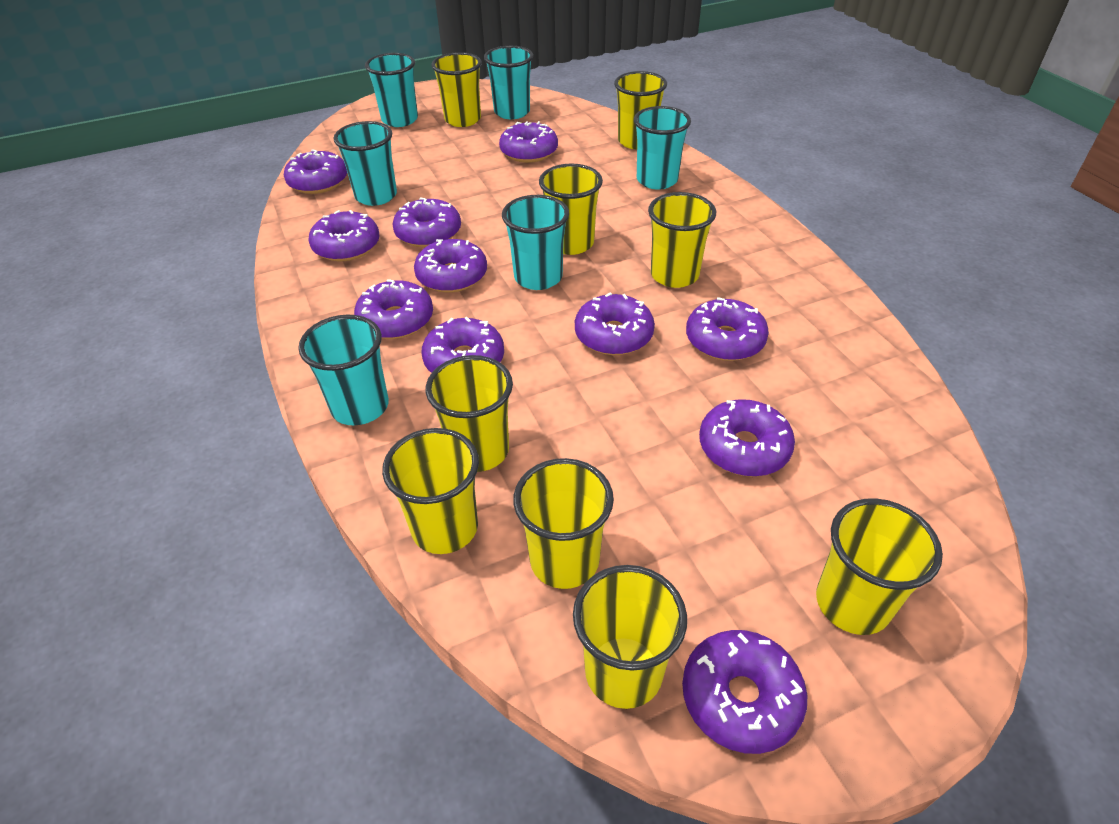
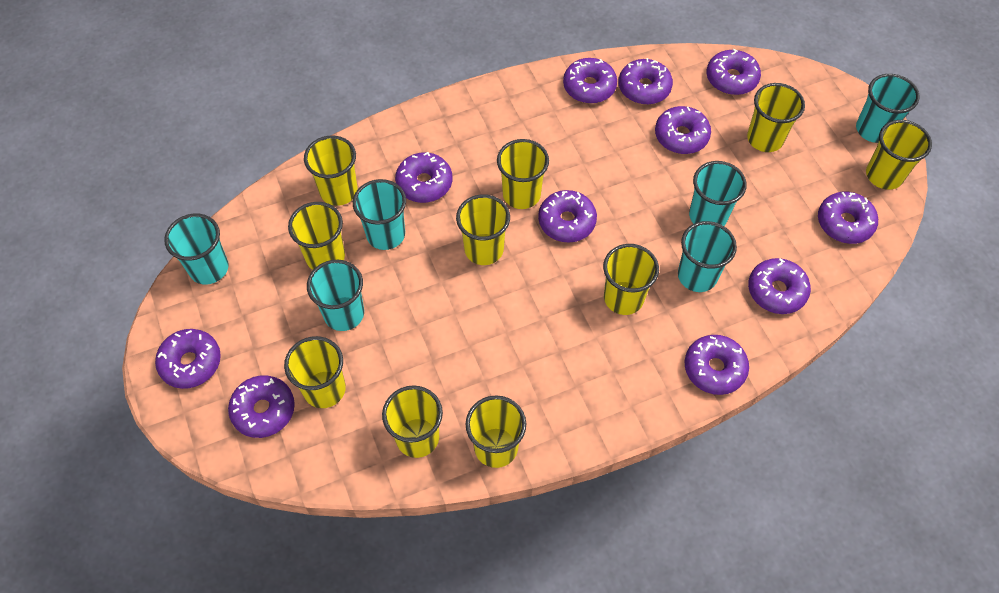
yellow cup: 9 -> 10

